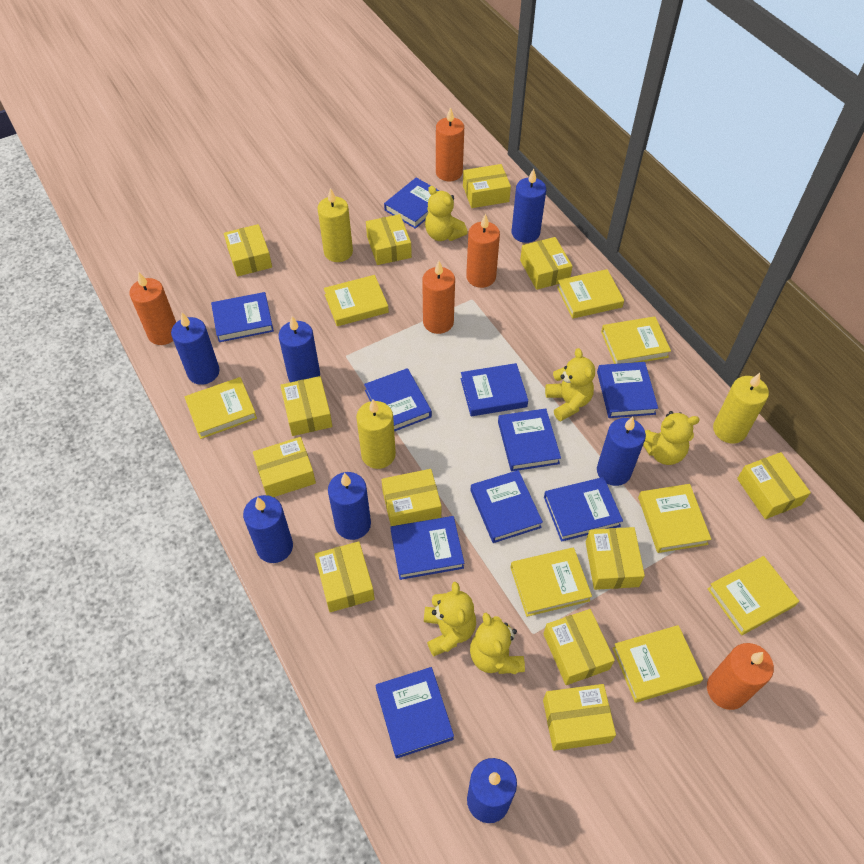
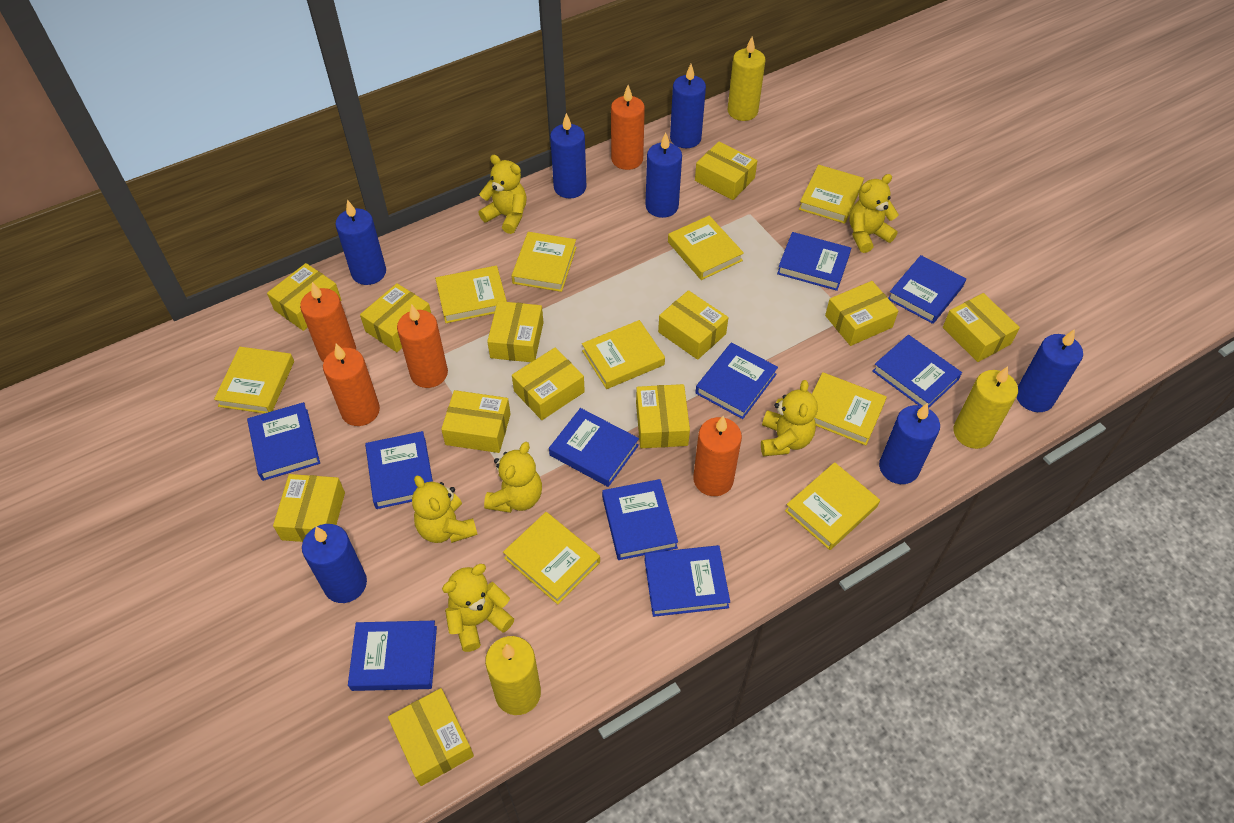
yellow book: 8 -> 9
yellow teddy bear: 5 -> 6

